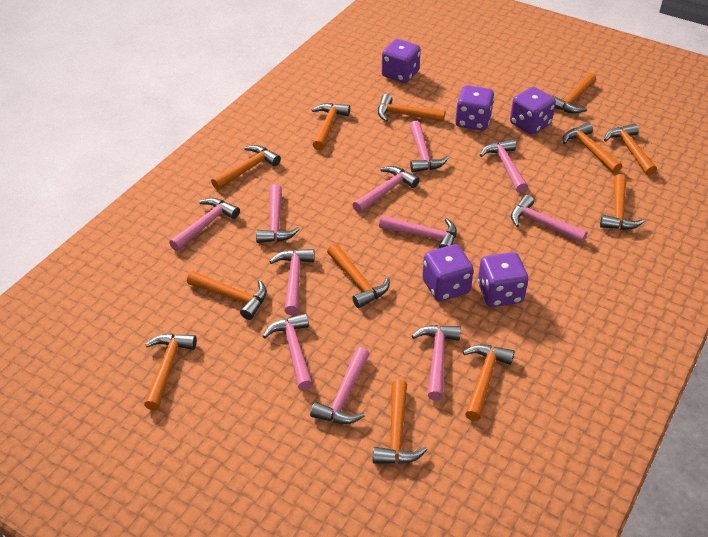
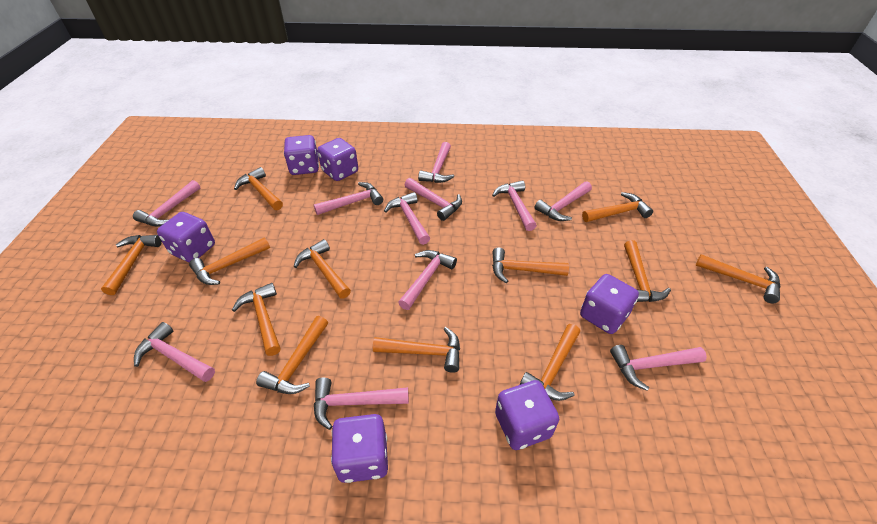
purple dice: 5 -> 6

